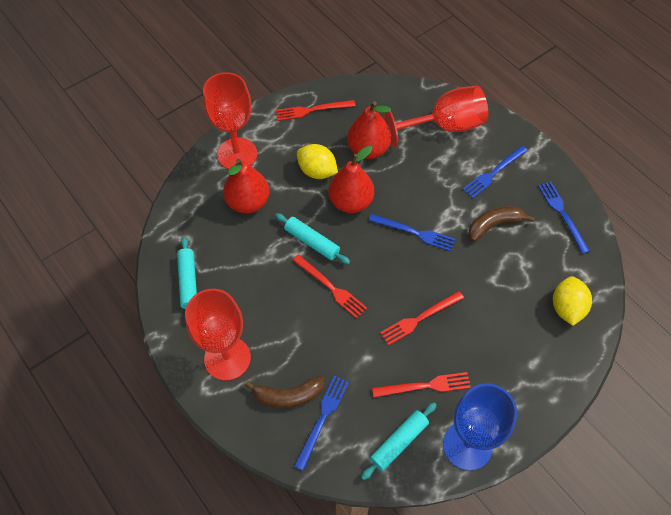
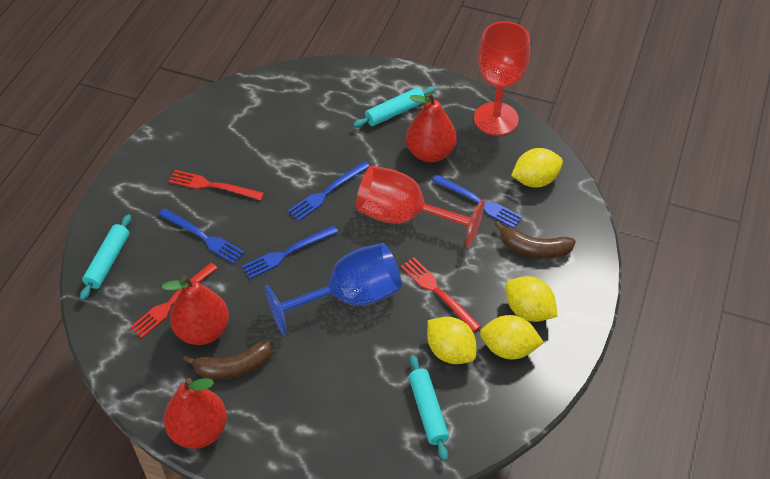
red fork: 4 -> 3
red goblet: 3 -> 2
yellow lemon: 2 -> 4

